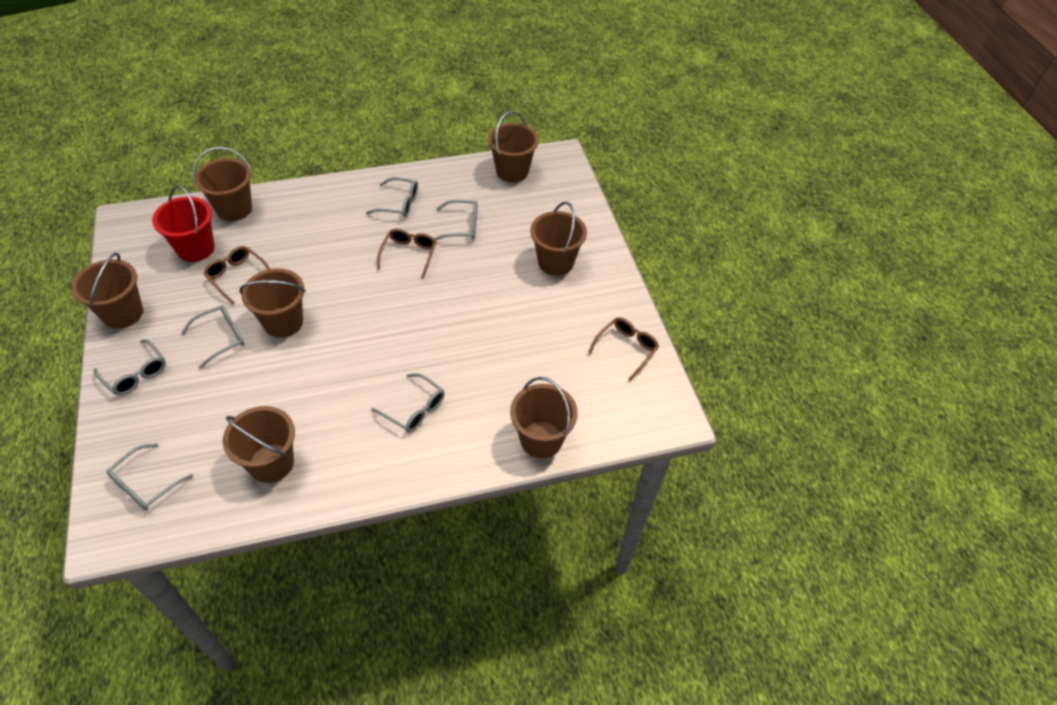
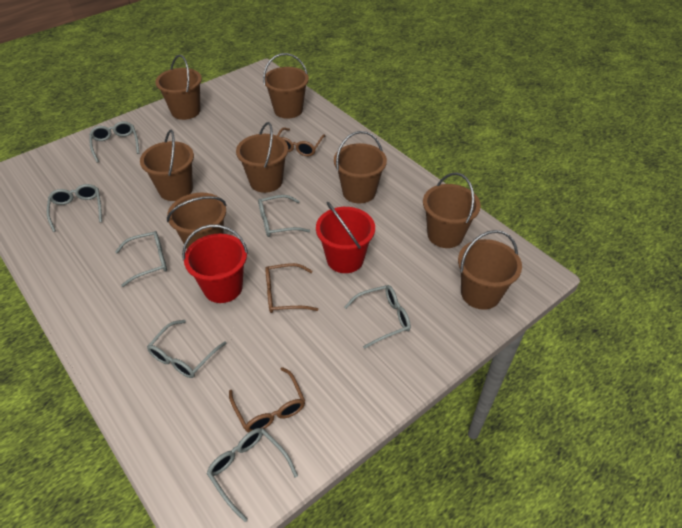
brown bucket: 7 -> 8
grey glasses: 6 -> 7
red bucket: 1 -> 2

